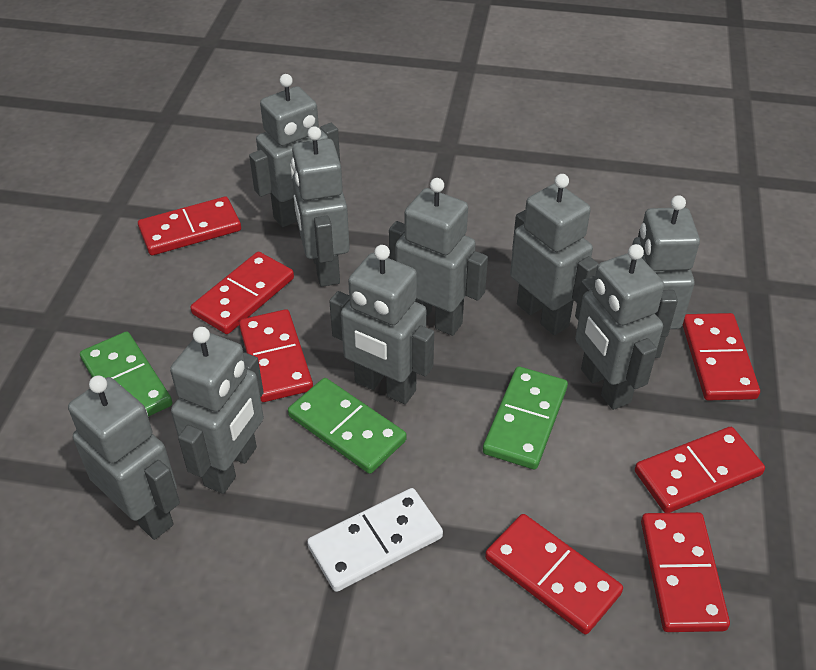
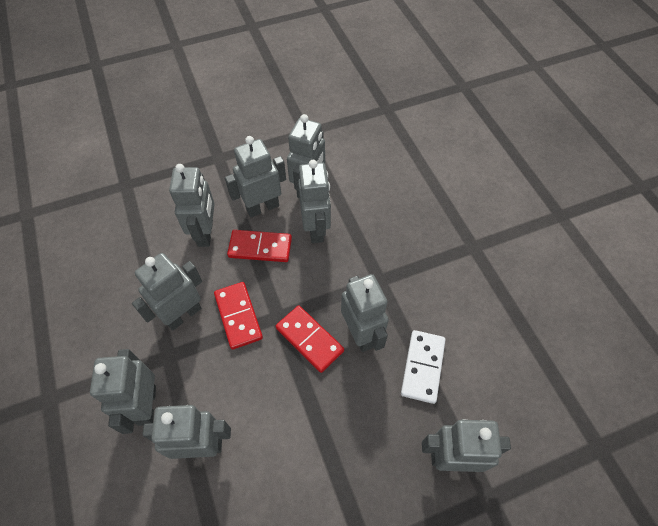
green domino: 3 -> 0
red domino: 7 -> 3

